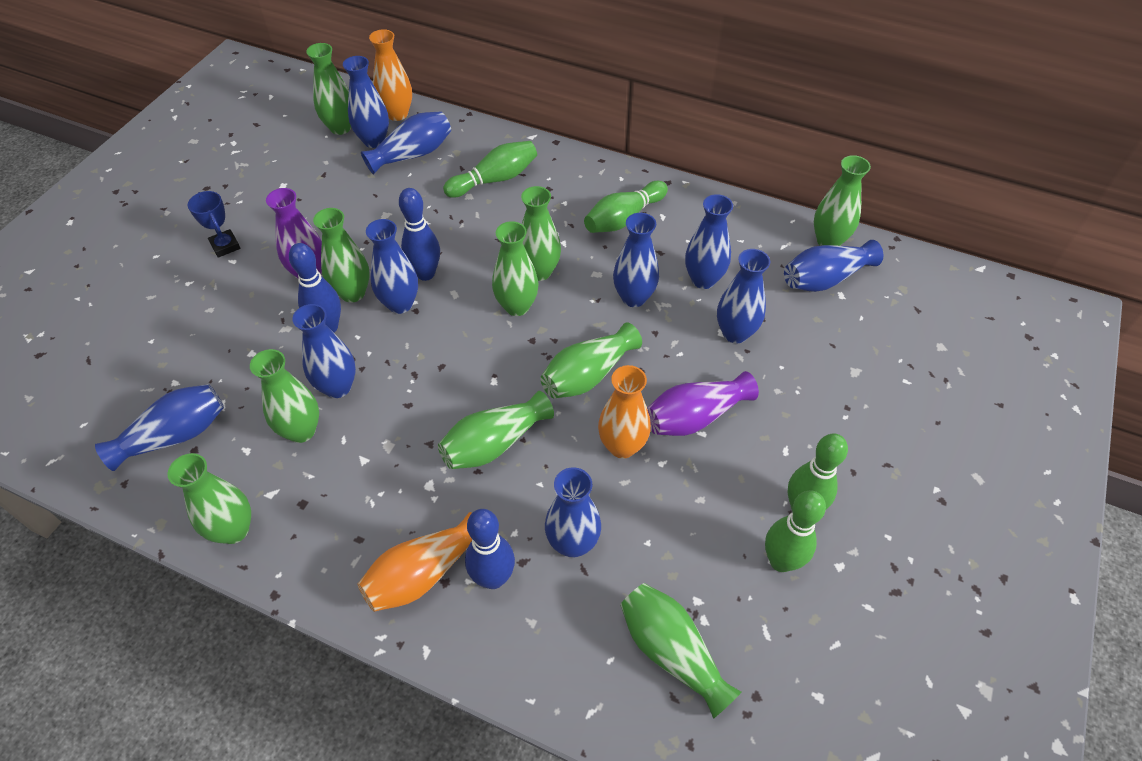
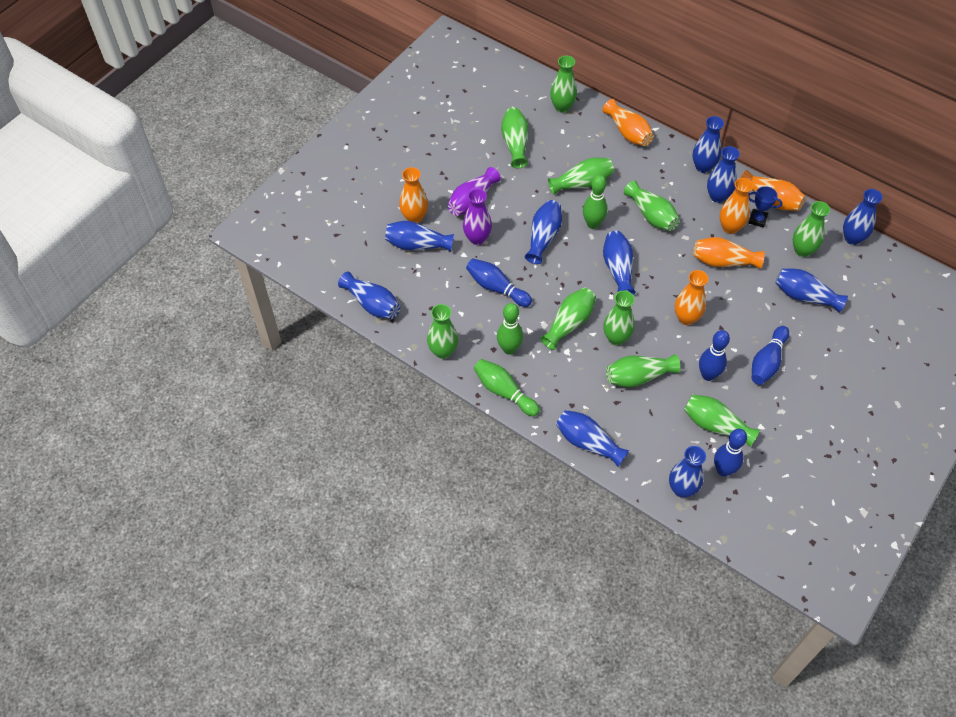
blue bowling pin: 3 -> 4
green bowling pin: 4 -> 3
orange vase: 3 -> 6

